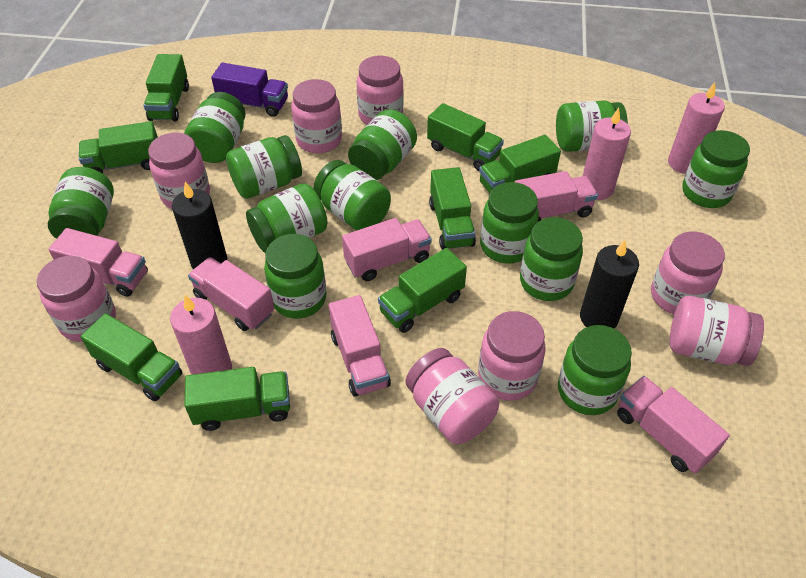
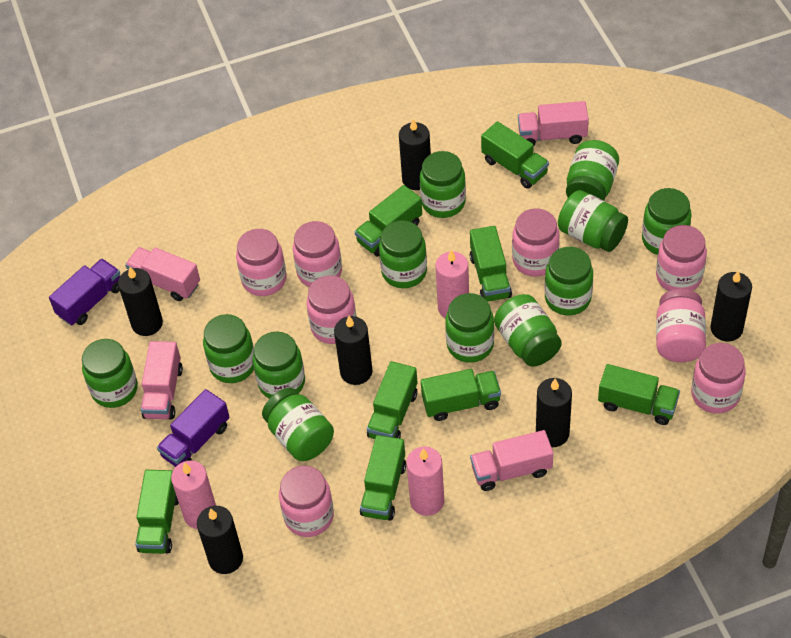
black candle: 2 -> 6
pink truck: 6 -> 4
purple truck: 1 -> 2

